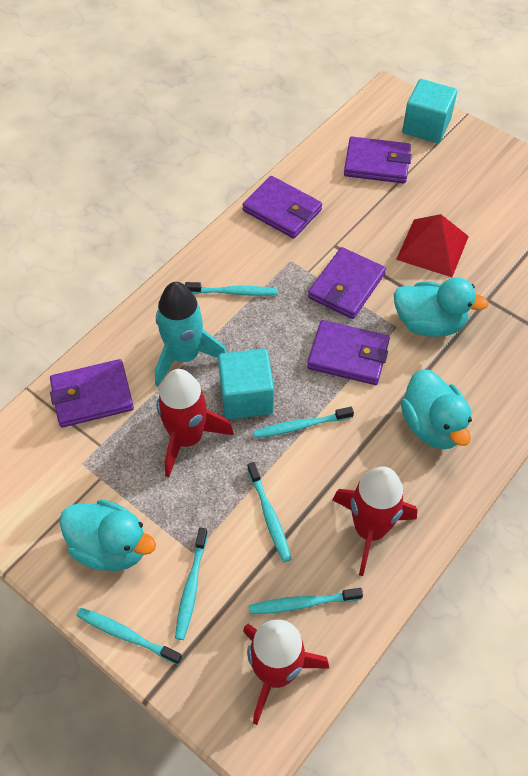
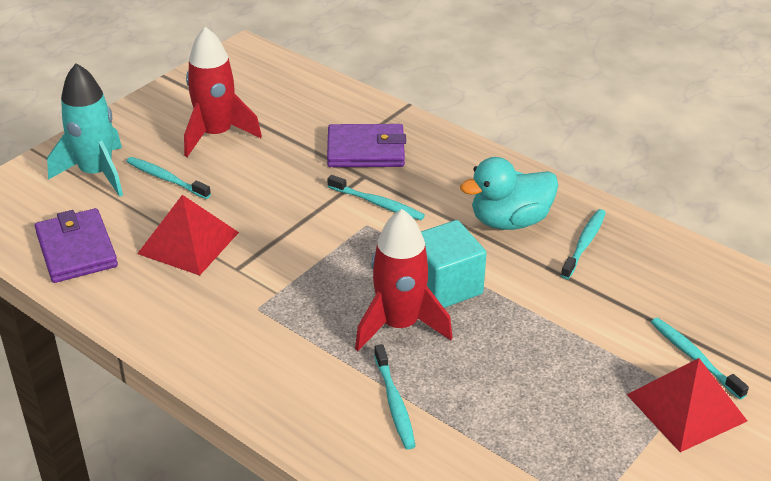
purple wallet: 5 -> 2
red pyramid: 1 -> 2
red rocket: 3 -> 2
turquoise cube: 2 -> 1
turquoise duck: 3 -> 1
turquoise toothbrush: 6 -> 5

